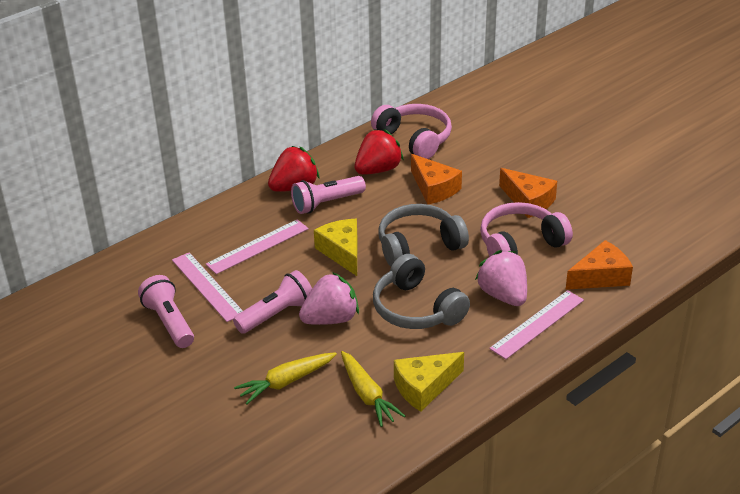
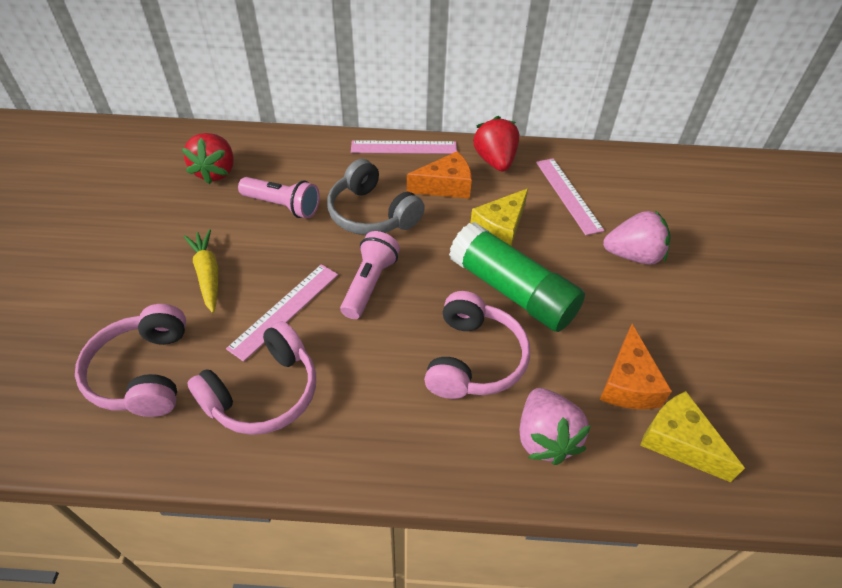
green glue stick: 0 -> 1
grey headphones: 2 -> 1
orange cheese: 3 -> 2
pink flashlight: 3 -> 2
pink headphones: 2 -> 3
yellow carrot: 2 -> 1

